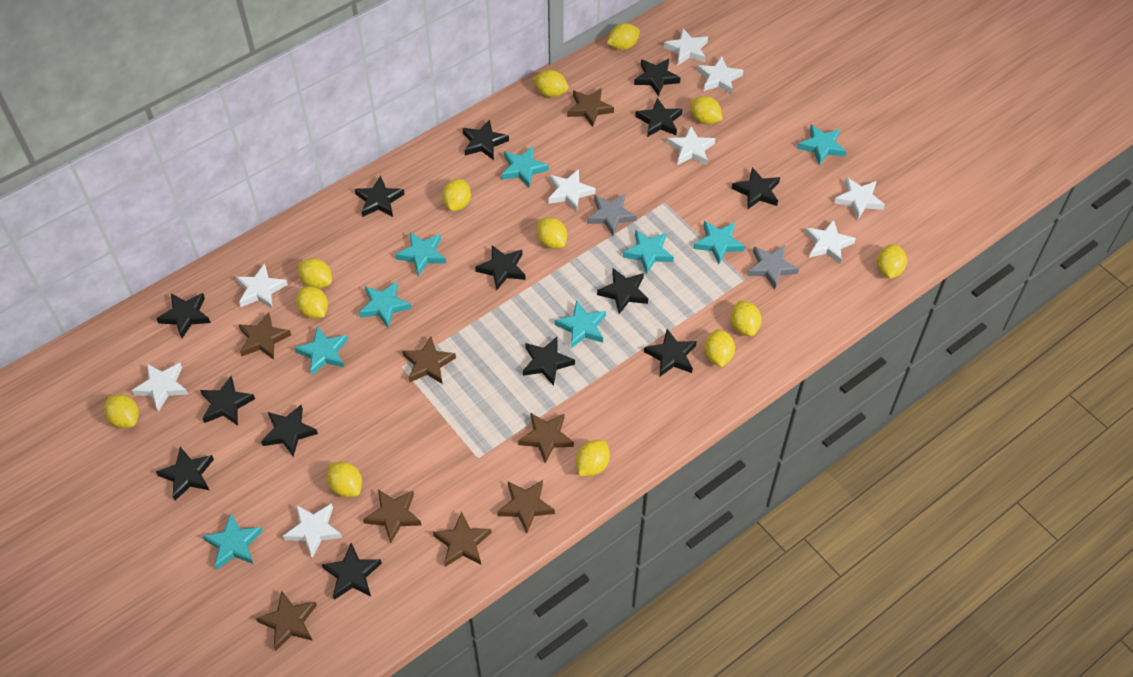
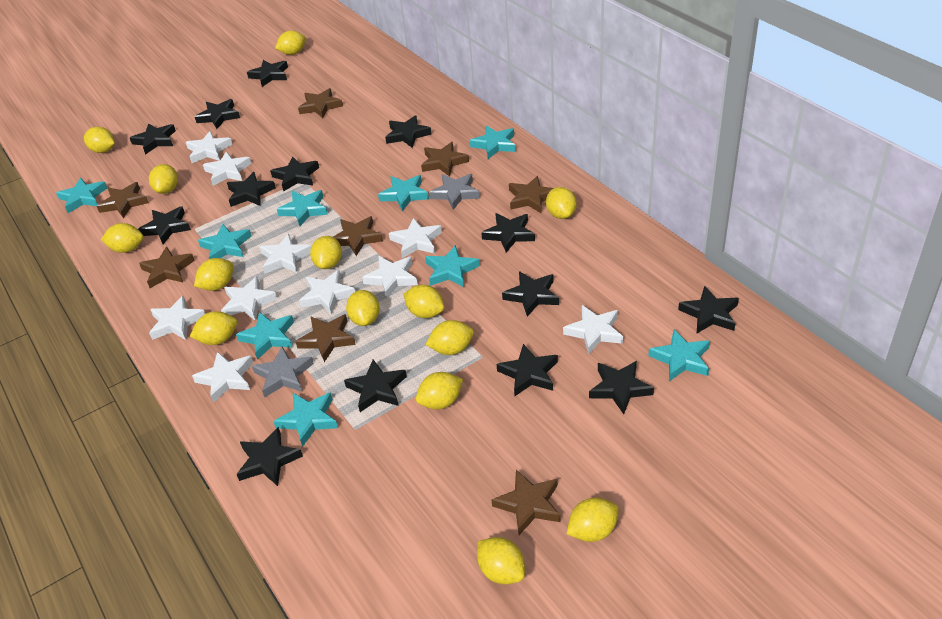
white star: 9 -> 10
yellow lemon: 13 -> 14

